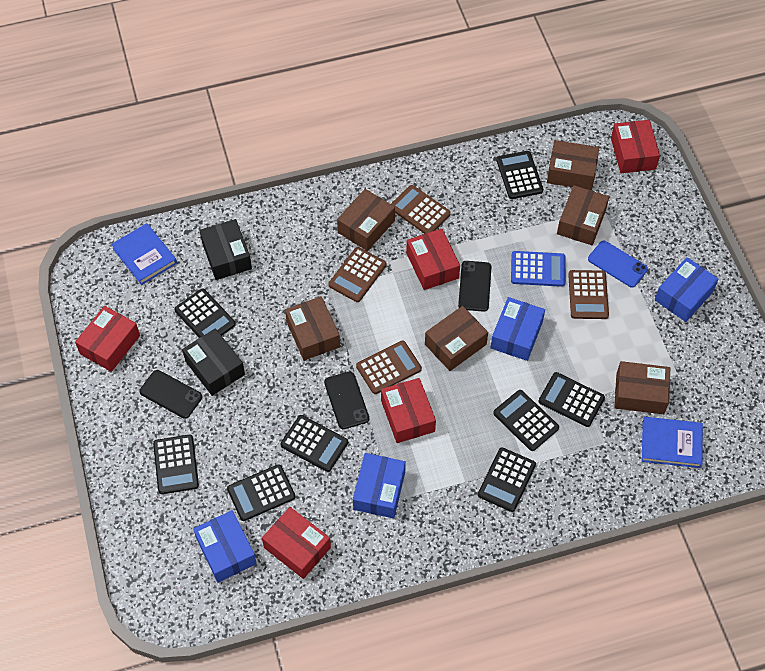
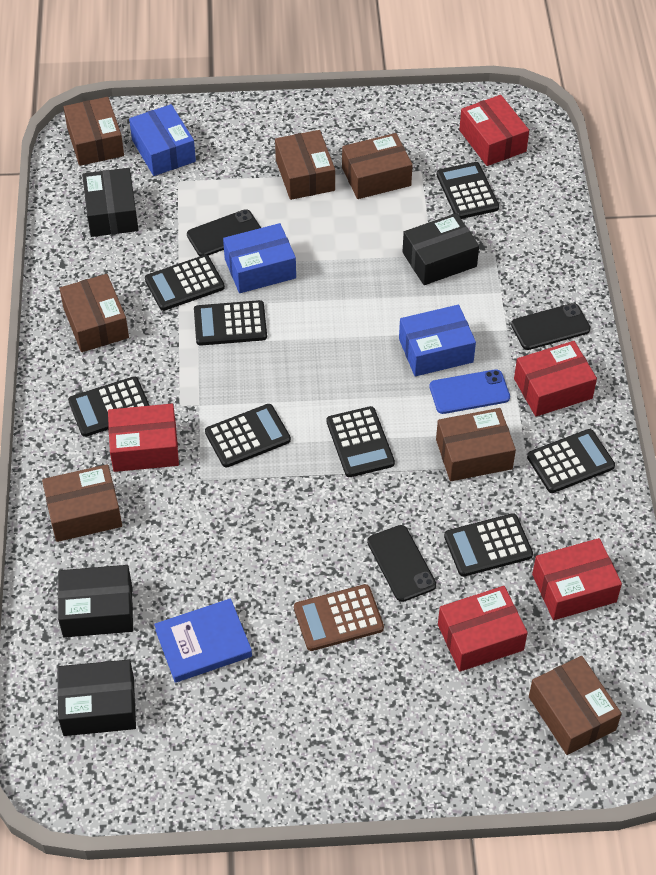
black box: 2 -> 4
blue book: 2 -> 1
blue box: 4 -> 3
blue calculator: 1 -> 0
brown box: 6 -> 7
brown calculator: 4 -> 1

